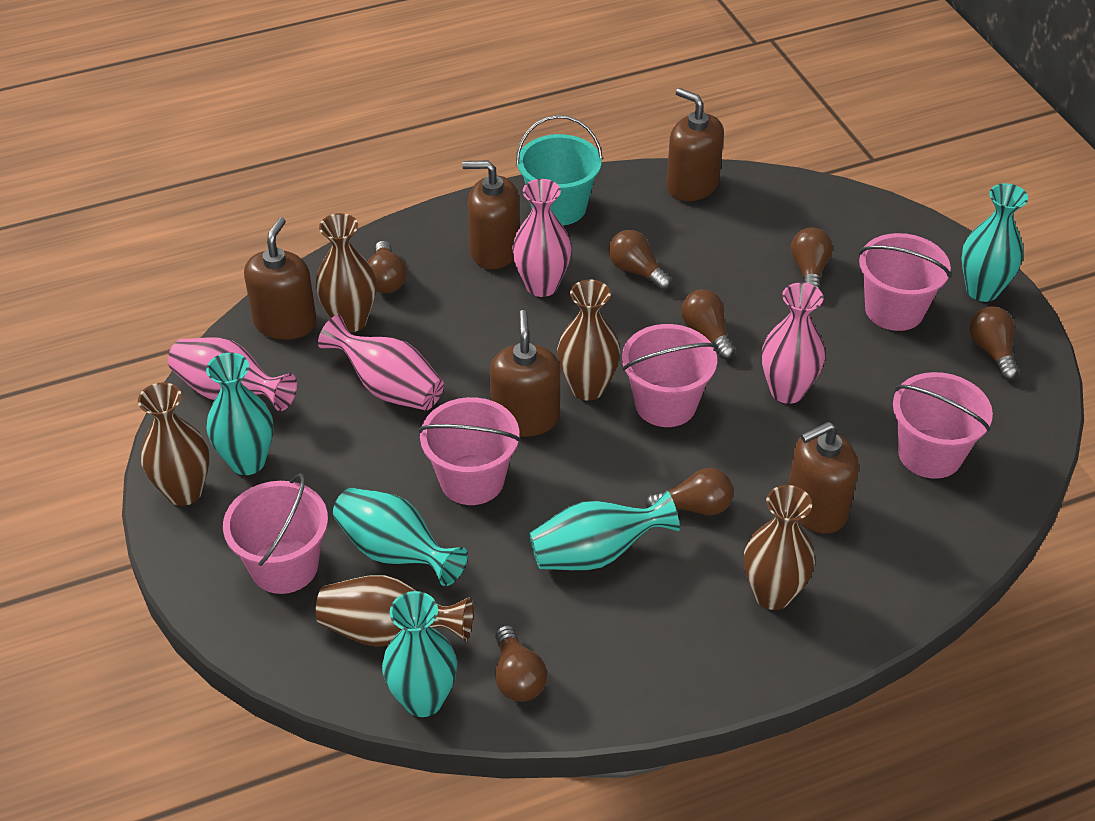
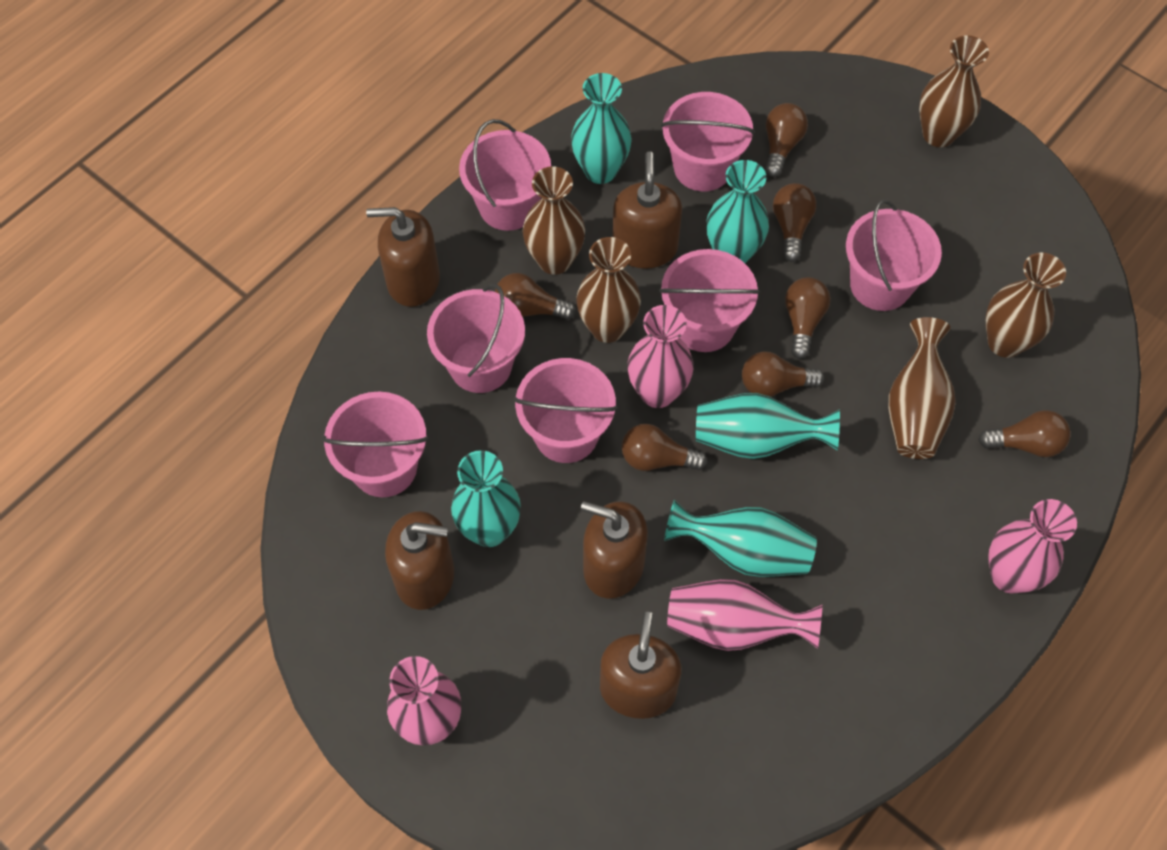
pink bucket: 5 -> 7
turquoise bucket: 1 -> 0

